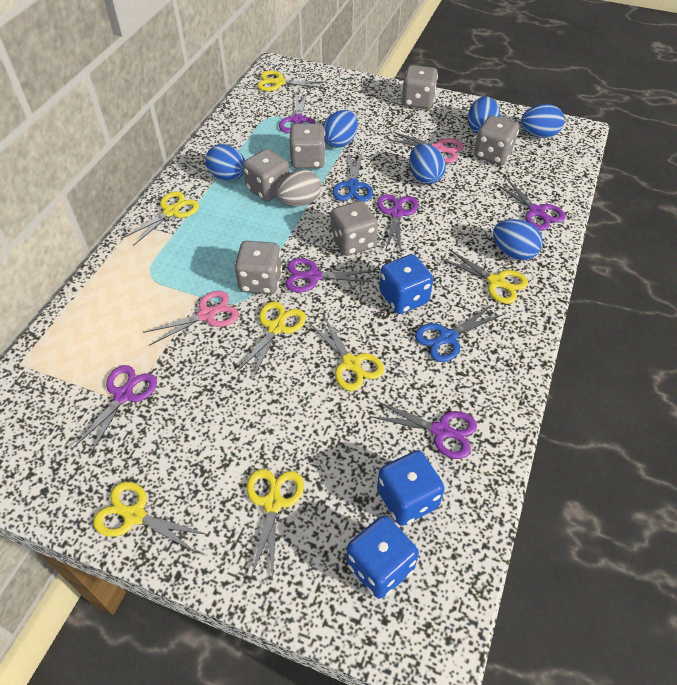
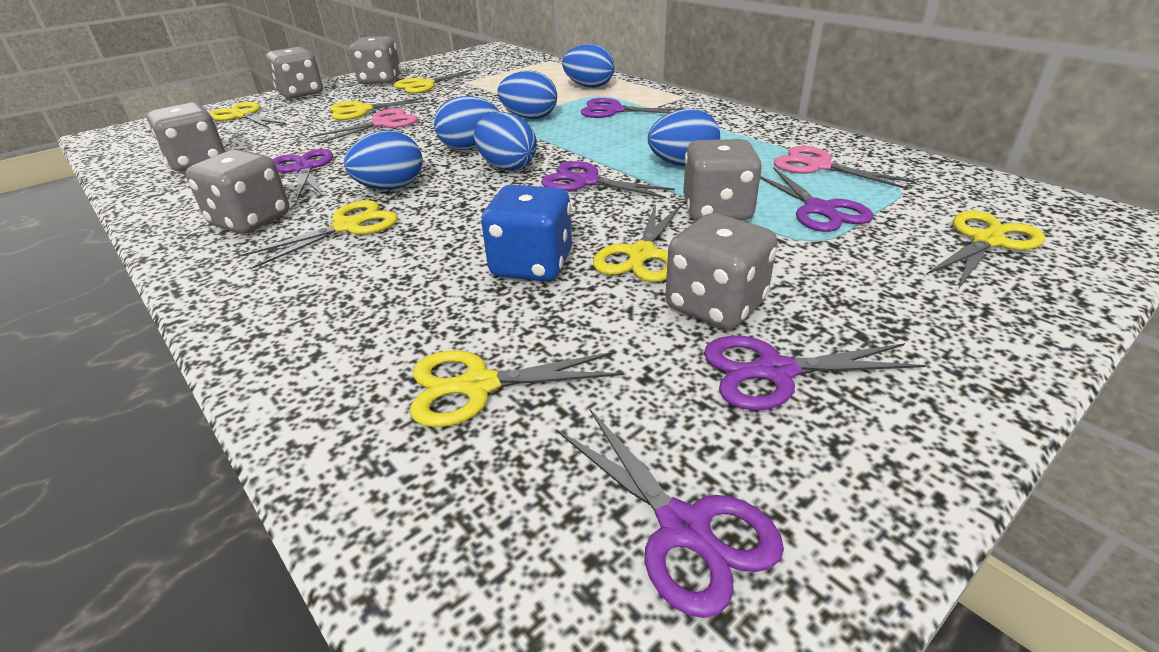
blue dice: 3 -> 1
blue scissors: 2 -> 0
grey egg: 1 -> 0

